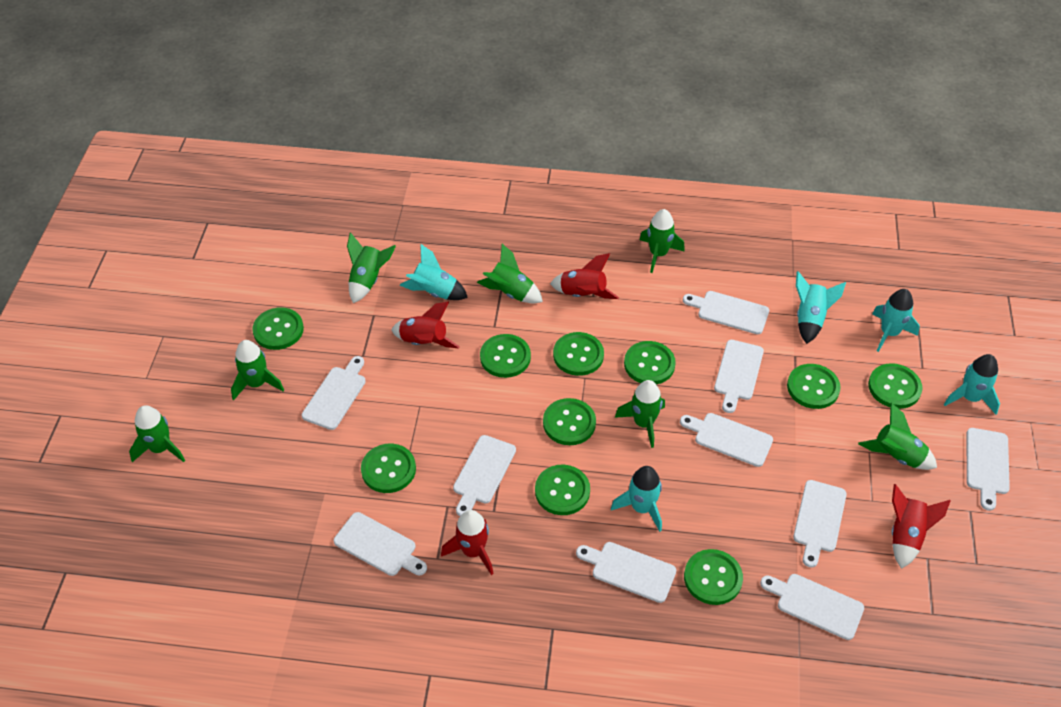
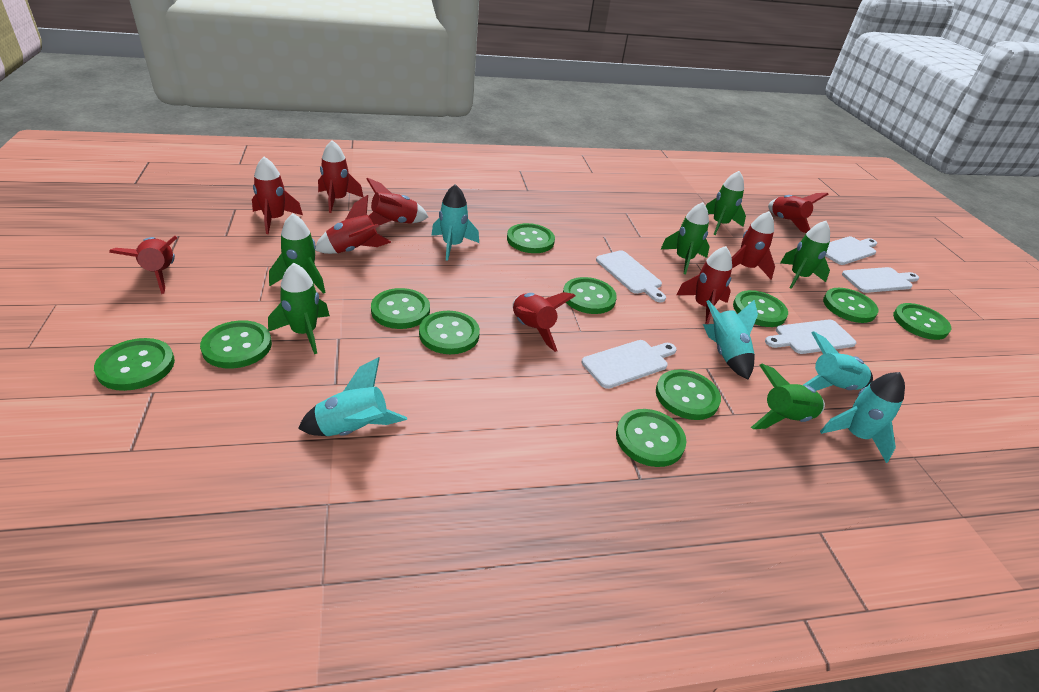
green button: 10 -> 11
green rocket: 7 -> 6
red rocket: 4 -> 9
white cutting board: 10 -> 5

